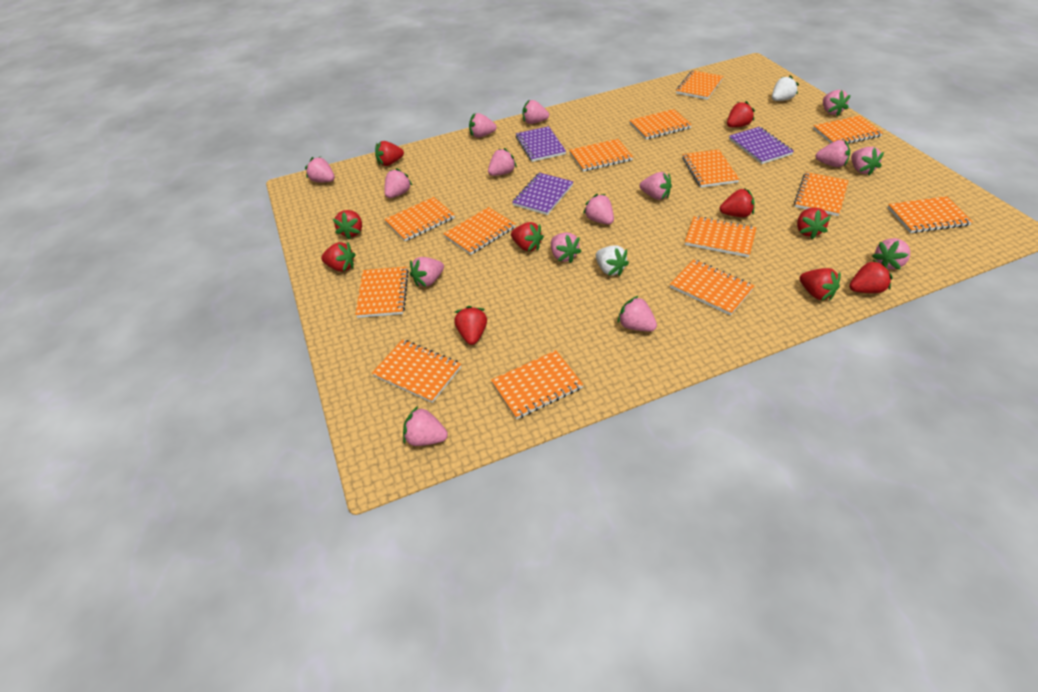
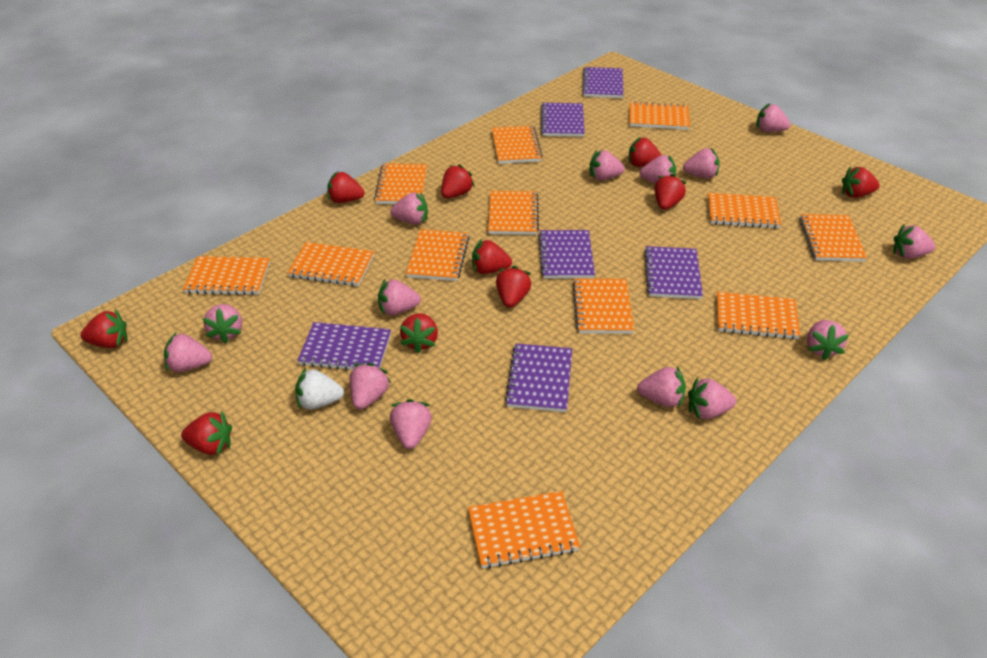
orange notebook: 14 -> 12
pink strawberry: 15 -> 14
purple notebook: 3 -> 6
white strawberry: 2 -> 1

